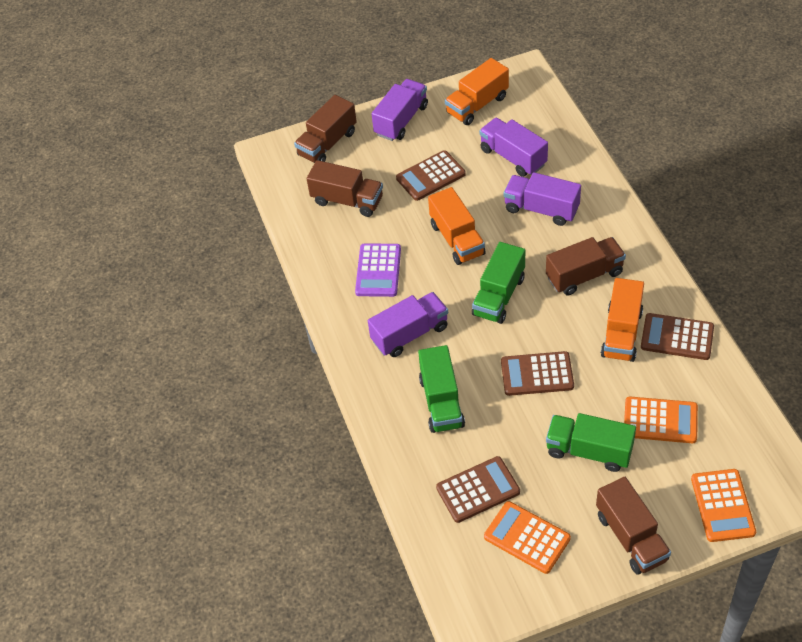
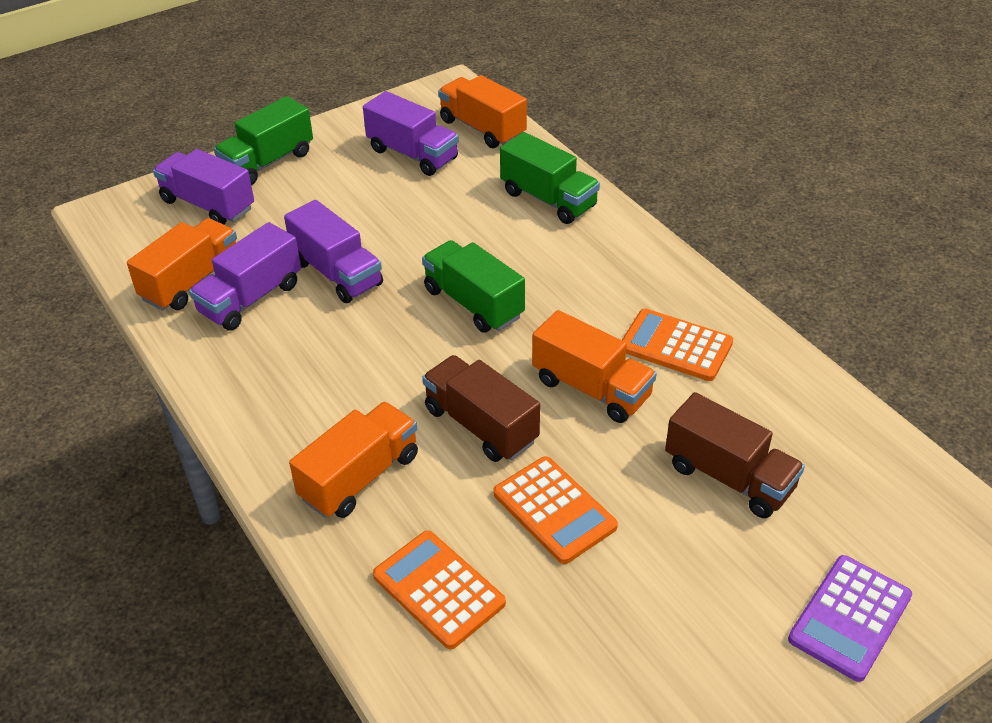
brown calculator: 4 -> 0
brown truck: 4 -> 2
orange truck: 3 -> 4

